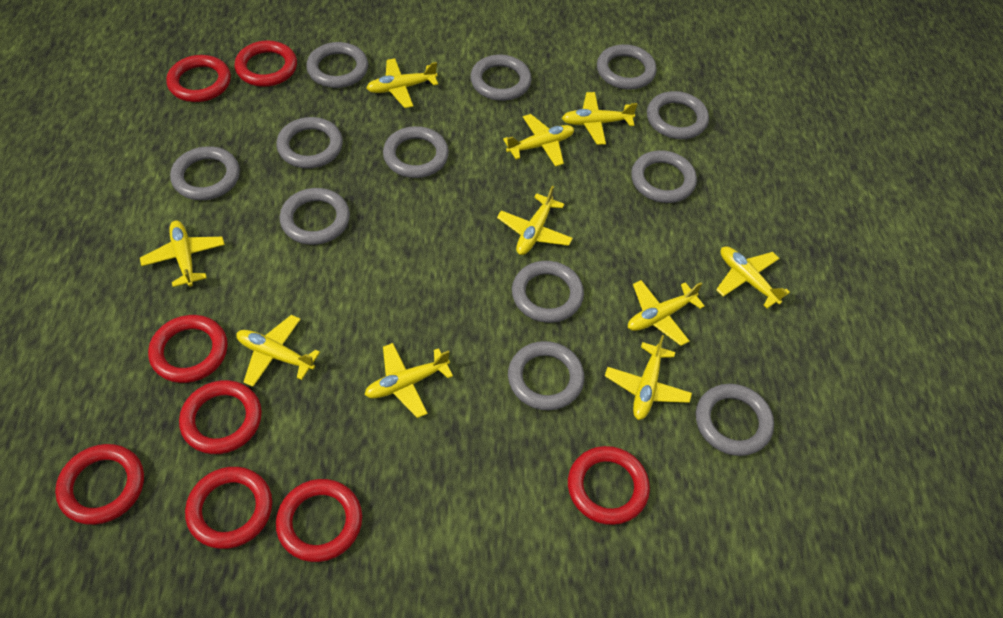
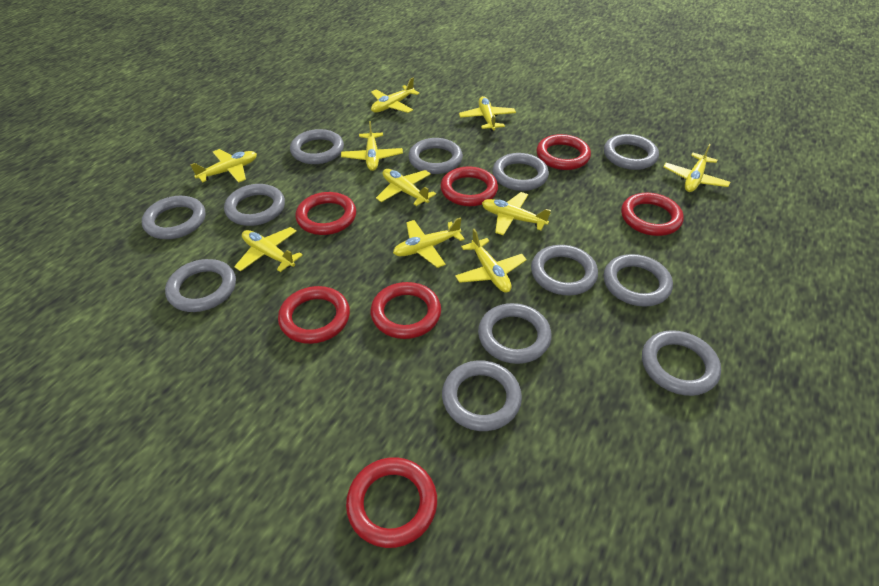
red ring: 8 -> 7

